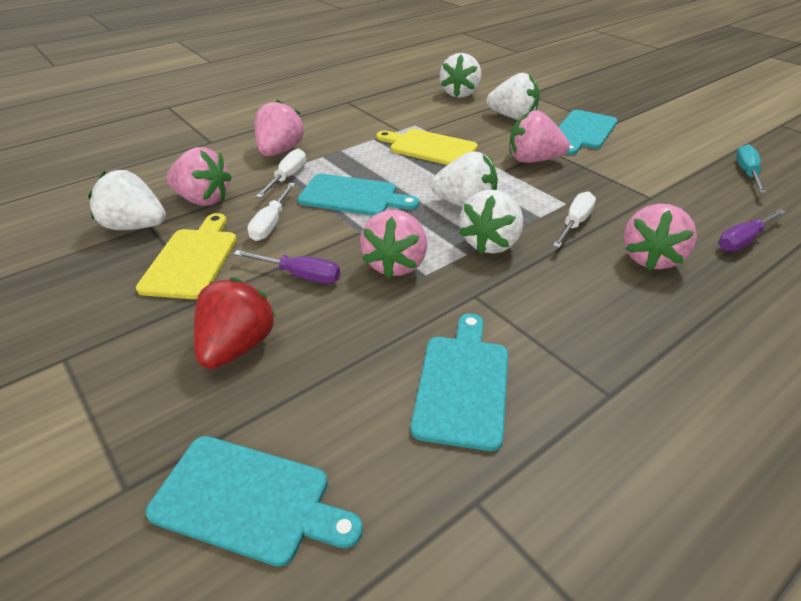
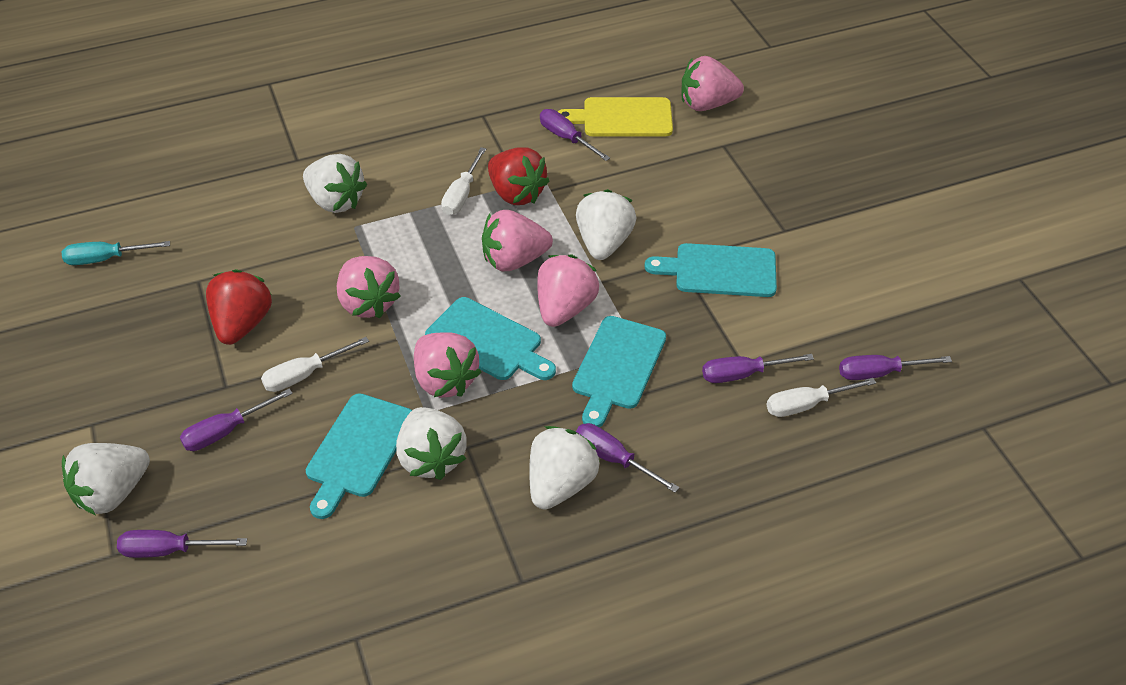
purple screwdriver: 2 -> 6
red strawberry: 1 -> 2
yellow cutting board: 2 -> 1

